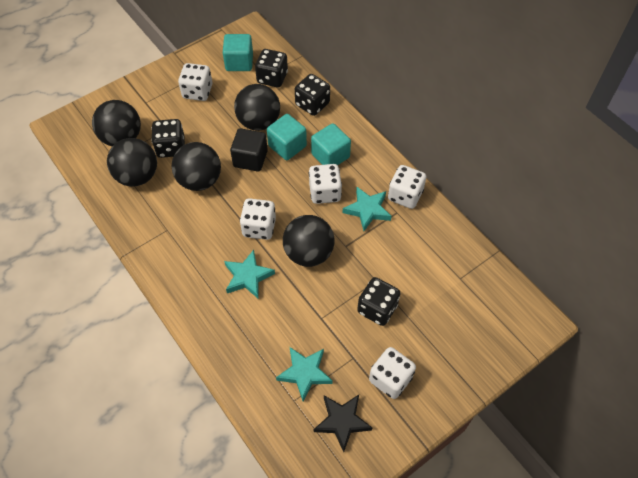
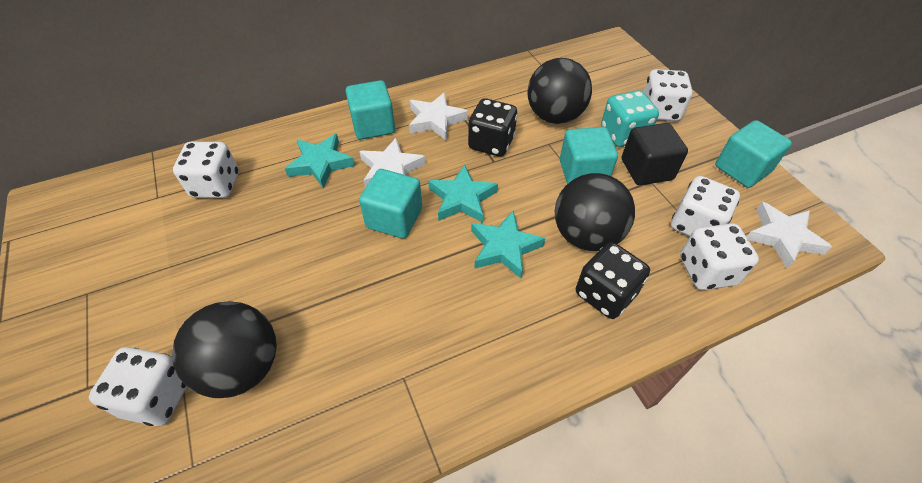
black ball: 5 -> 3
black dice: 4 -> 2
black star: 1 -> 0
turquoise cube: 3 -> 4
turquoise dice: 0 -> 1
white star: 0 -> 3

